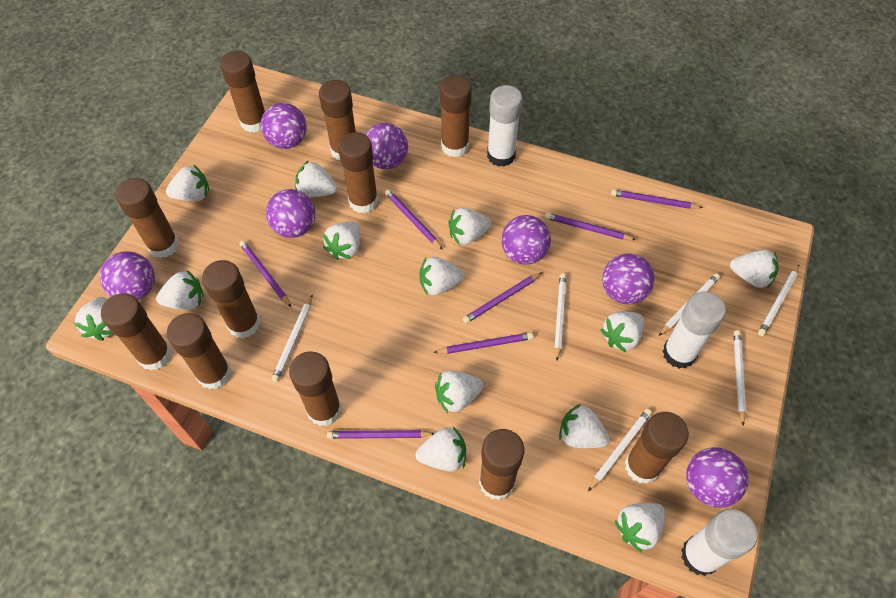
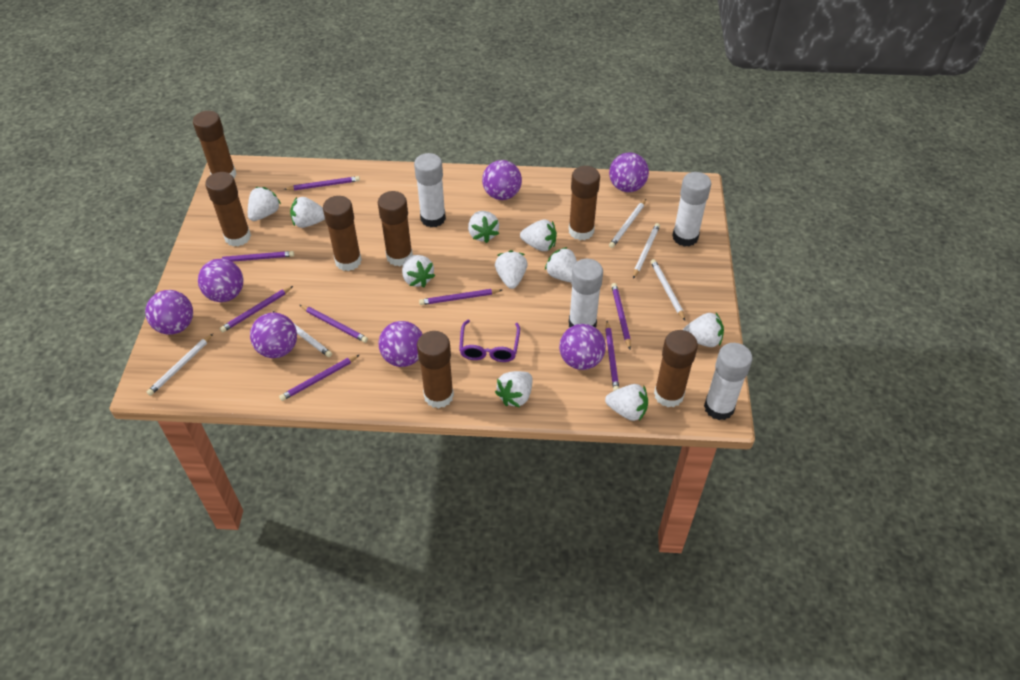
brown glue stick: 11 -> 7
purple glasses: 0 -> 1
purple pencil: 7 -> 8
white glue stick: 3 -> 4
white pencil: 6 -> 5
white strawberry: 13 -> 10

